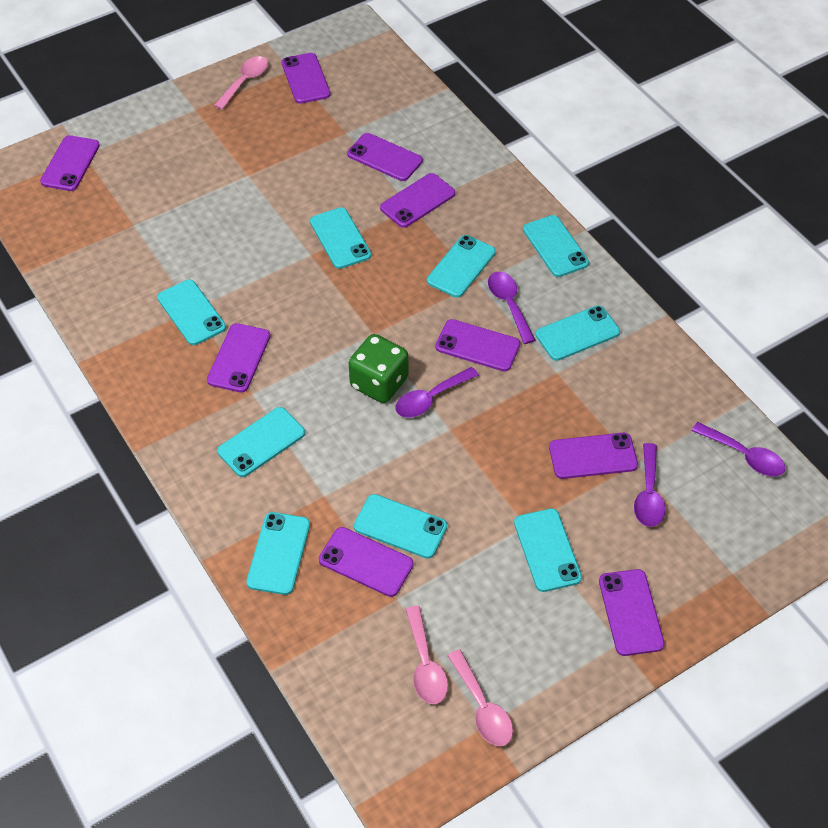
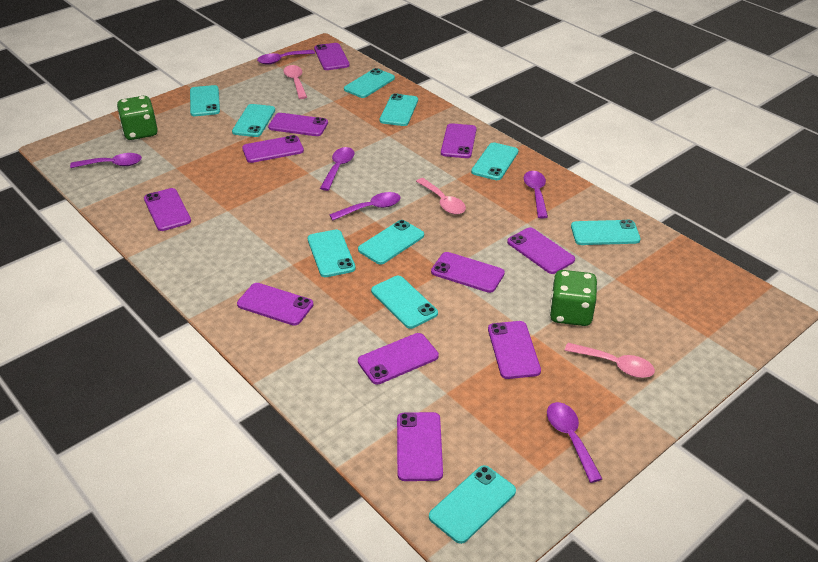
green dice: 1 -> 2
purple phone: 9 -> 11
purple spoon: 4 -> 6
turquoise phone: 9 -> 10

